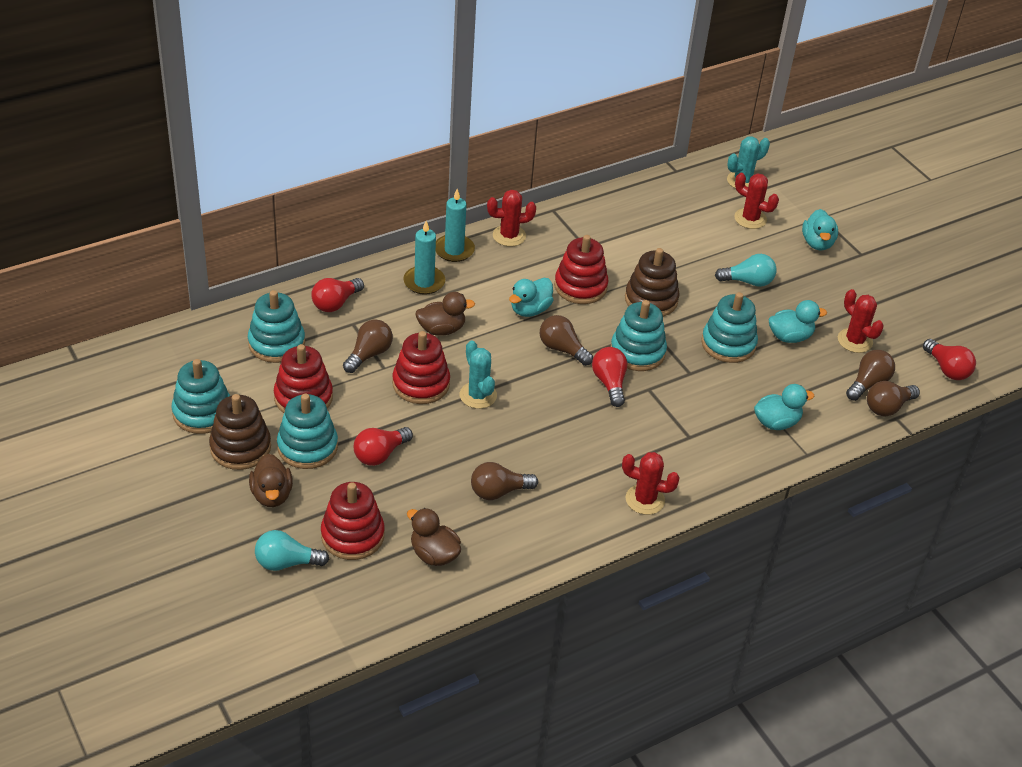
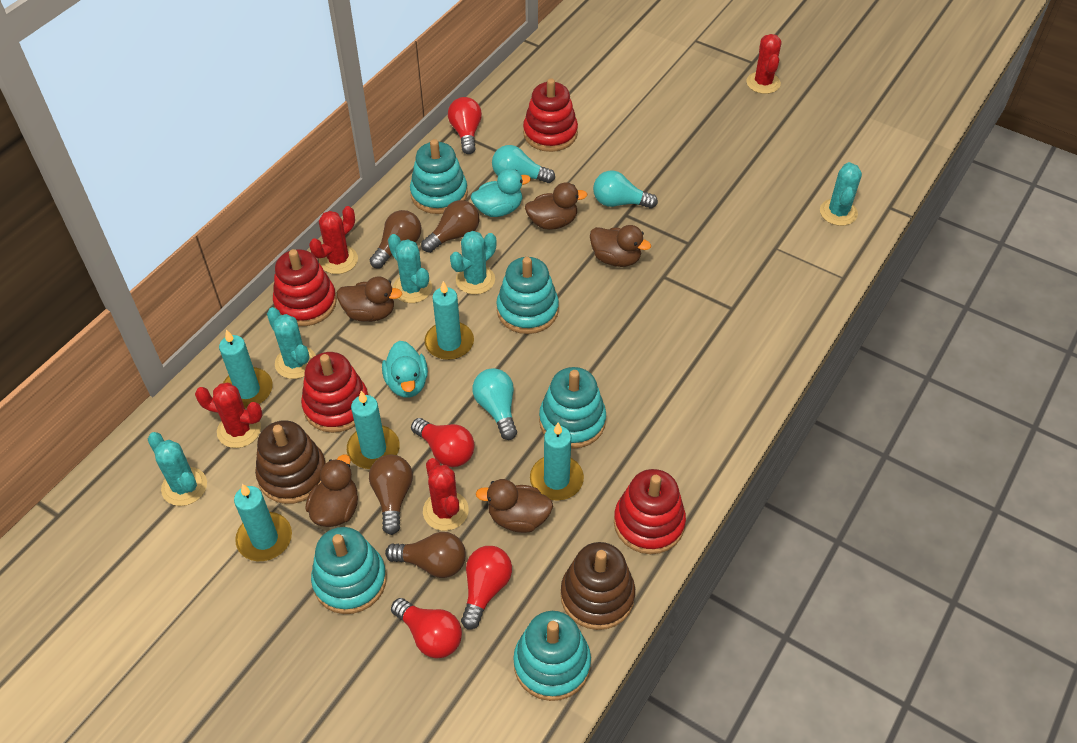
brown duck: 3 -> 5
brown light bulb: 5 -> 4
turquoise cactus: 2 -> 5
turquoise candle: 2 -> 5
turquoise duck: 4 -> 2
turquoise light bulb: 2 -> 3

